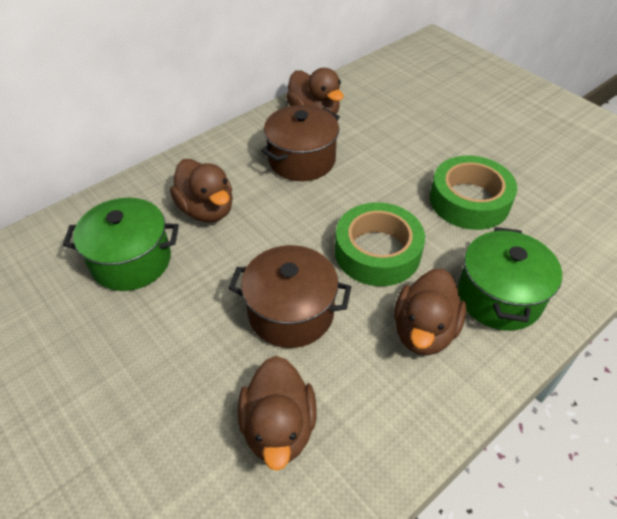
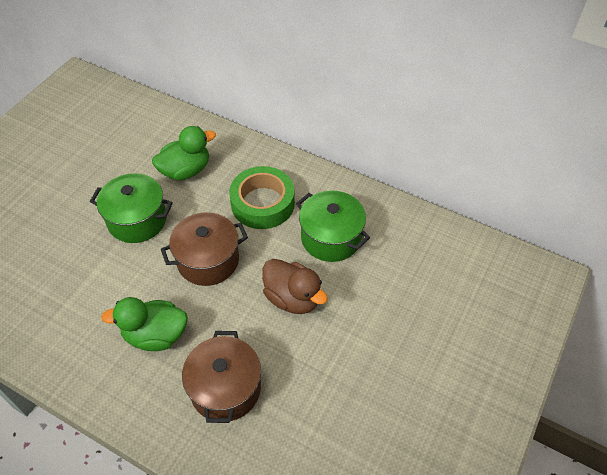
brown duck: 4 -> 1
green duck: 0 -> 2
green tape: 2 -> 1

